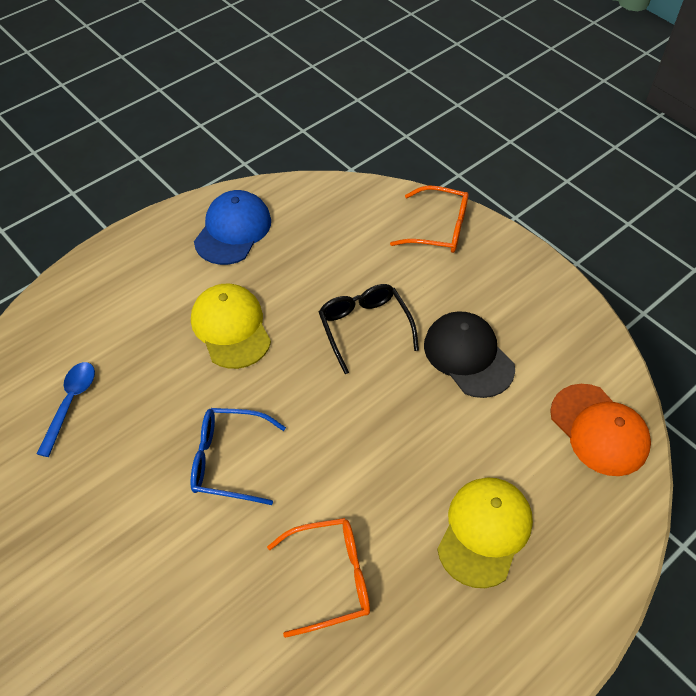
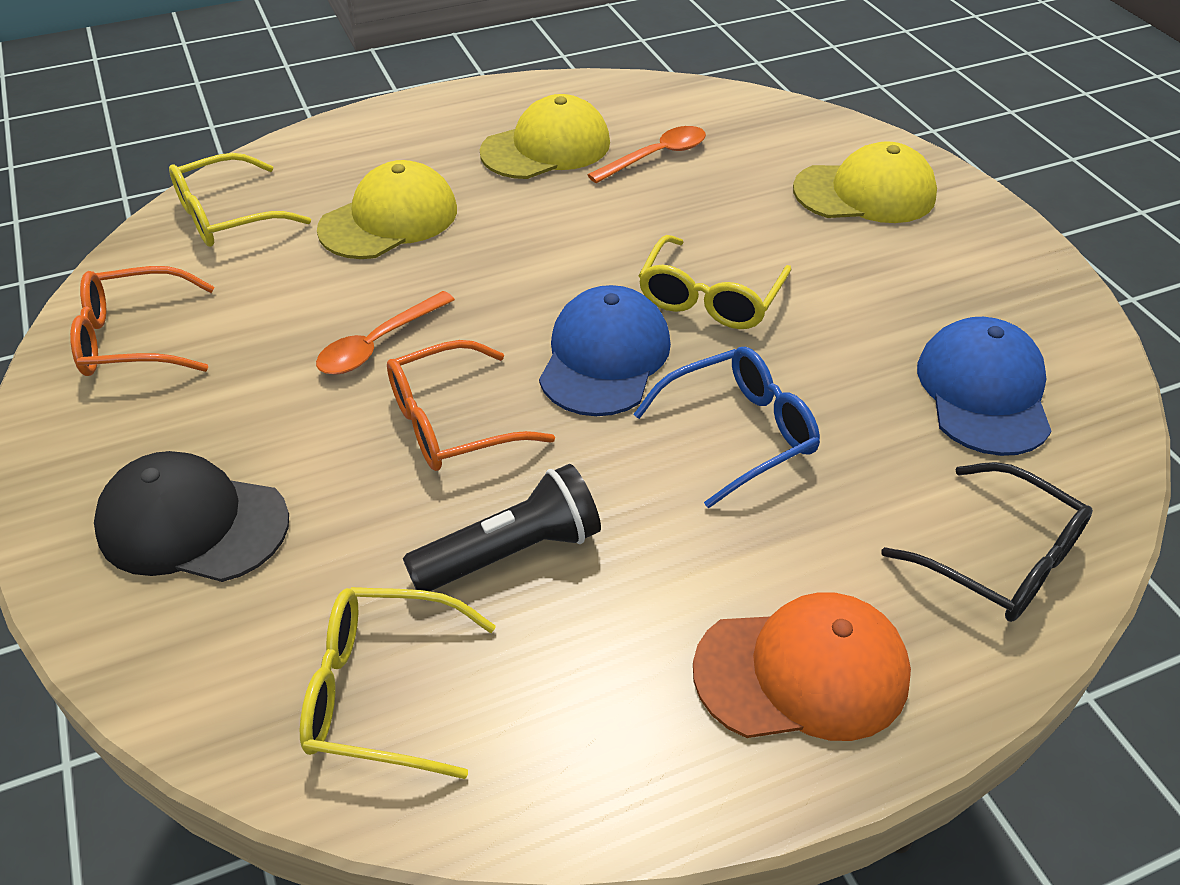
black flashlight: 0 -> 1
blue cap: 1 -> 2
blue spoon: 1 -> 0
orange spoon: 0 -> 2
yellow cap: 2 -> 3
yellow glasses: 0 -> 3

